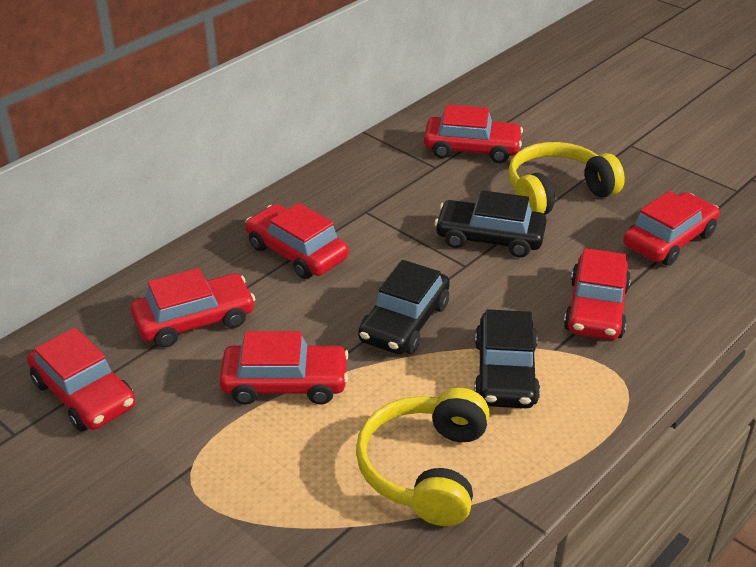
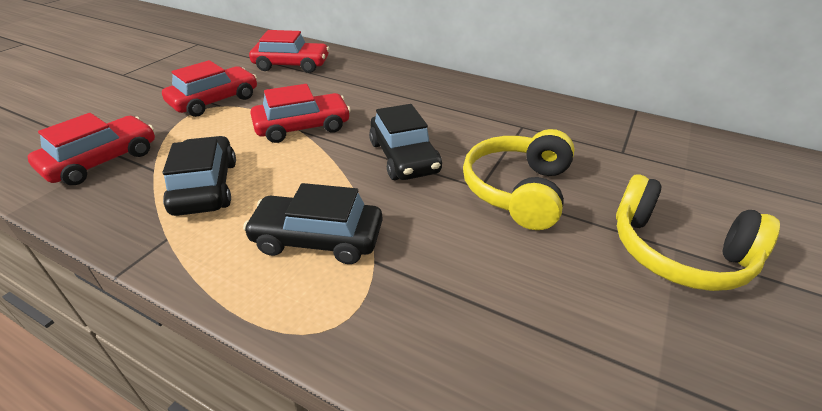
red car: 7 -> 4

